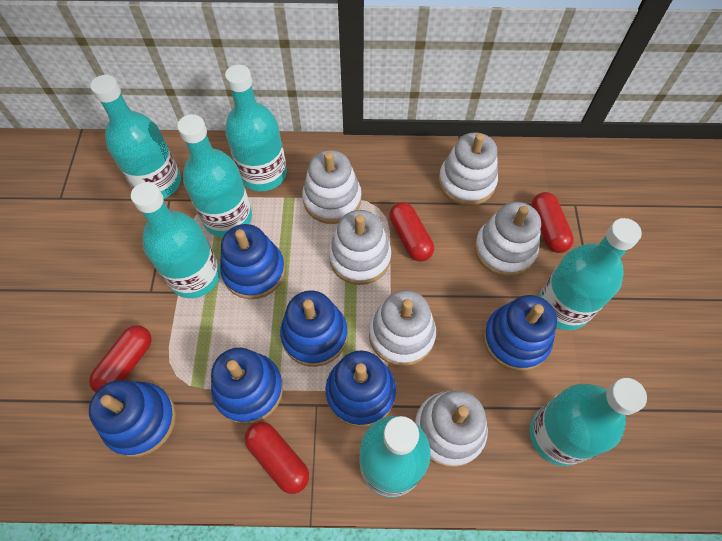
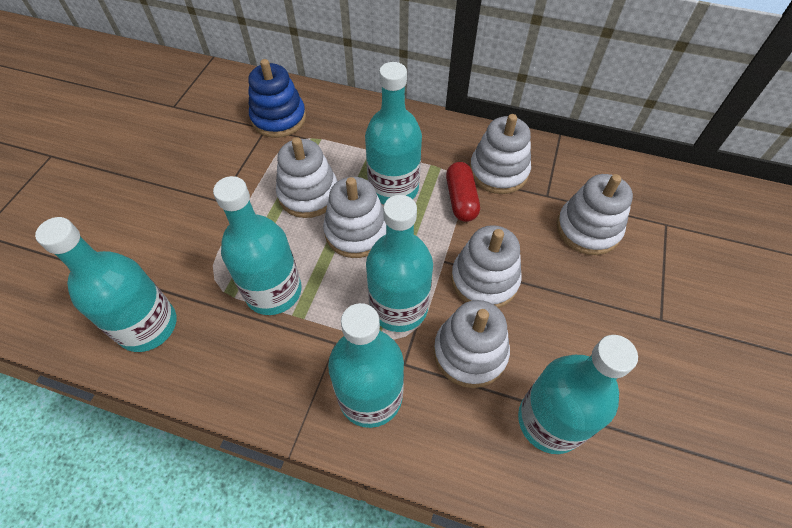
blue stacking toy: 6 -> 1
red capsule: 4 -> 1
turquoise bottle: 7 -> 6

